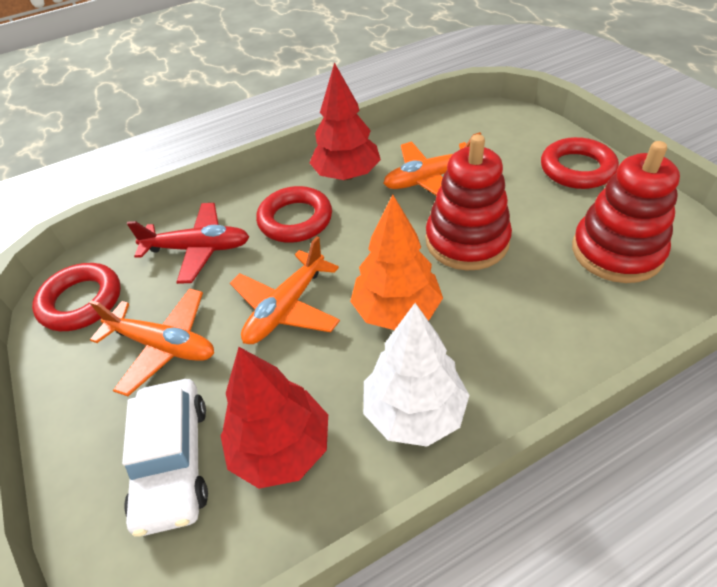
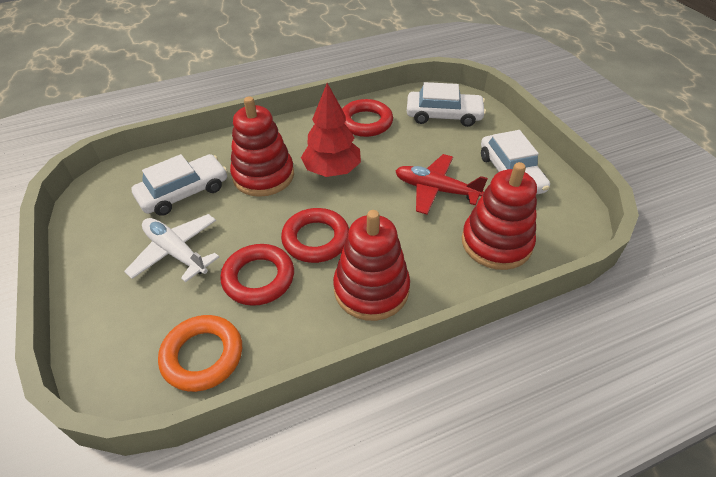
orange plane: 3 -> 0
orange ring: 0 -> 1
orange tree: 1 -> 0
red stacking toy: 2 -> 3
red tree: 2 -> 1
white car: 1 -> 3
white plane: 0 -> 1
white tree: 1 -> 0

